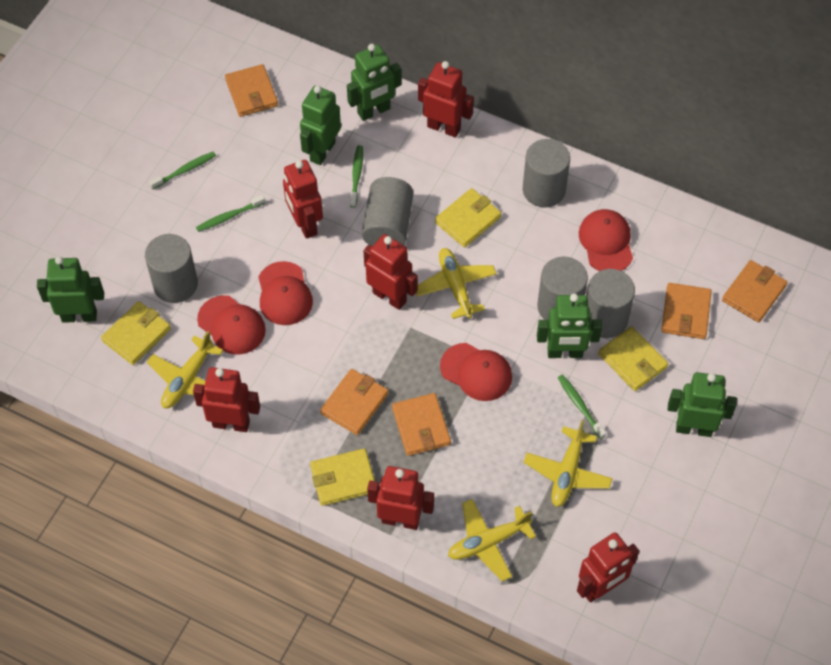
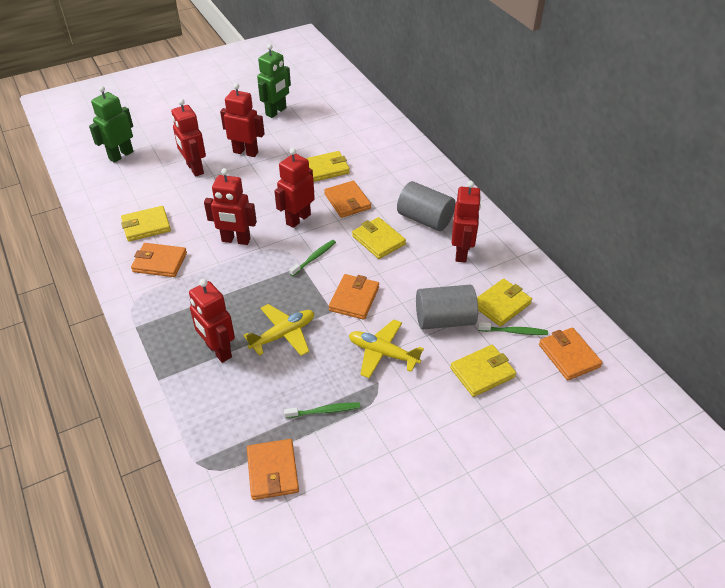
green robot: 5 -> 2
green toothbrush: 4 -> 3
grey cylinder: 5 -> 2
red cap: 4 -> 0
yellow plane: 4 -> 2
yellow wallet: 4 -> 5

